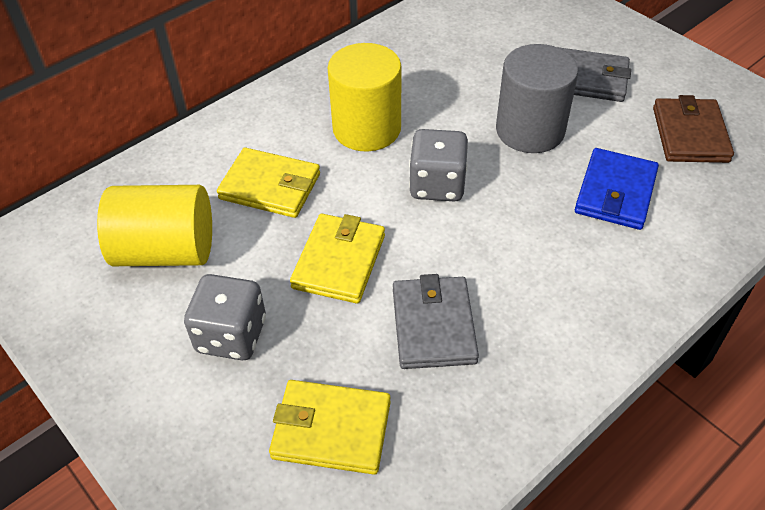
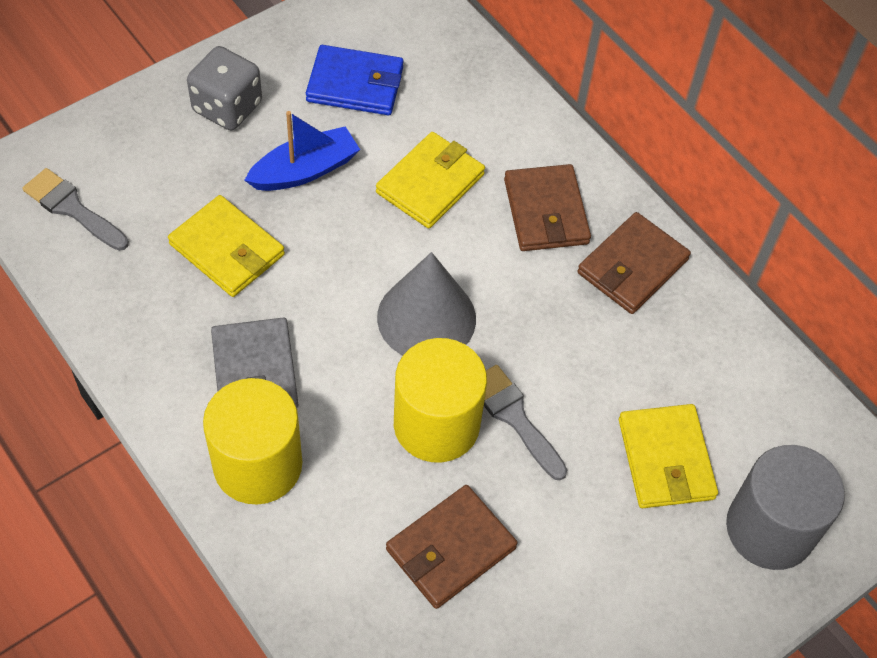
blue boat: 0 -> 1
brown wallet: 1 -> 3
grey brush: 0 -> 2
grey cone: 0 -> 1
grey dice: 2 -> 1
grey wallet: 2 -> 1

